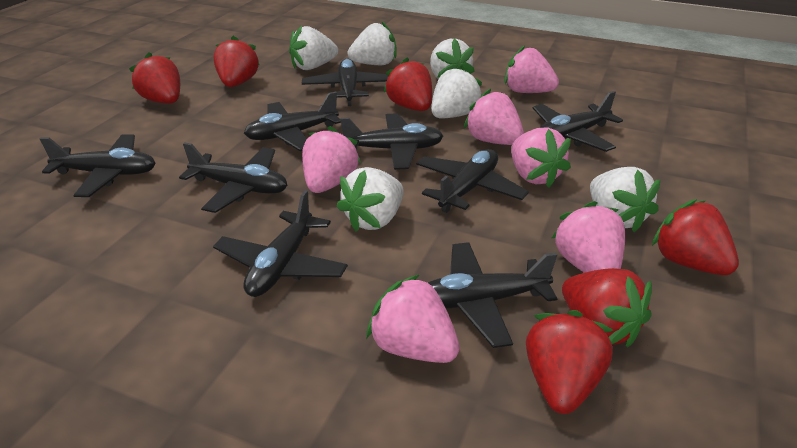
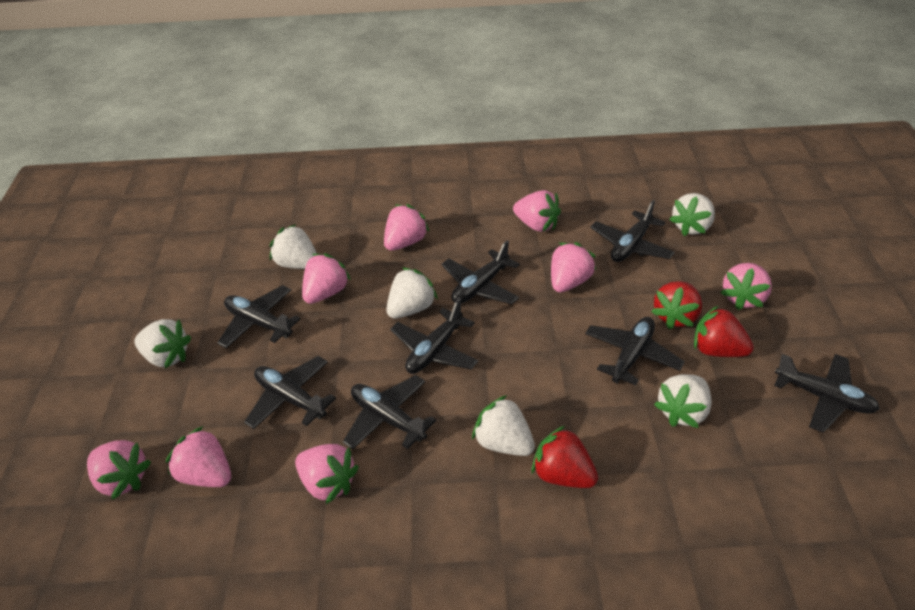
black plane: 9 -> 8
pink strawberry: 6 -> 8
red strawberry: 6 -> 3

